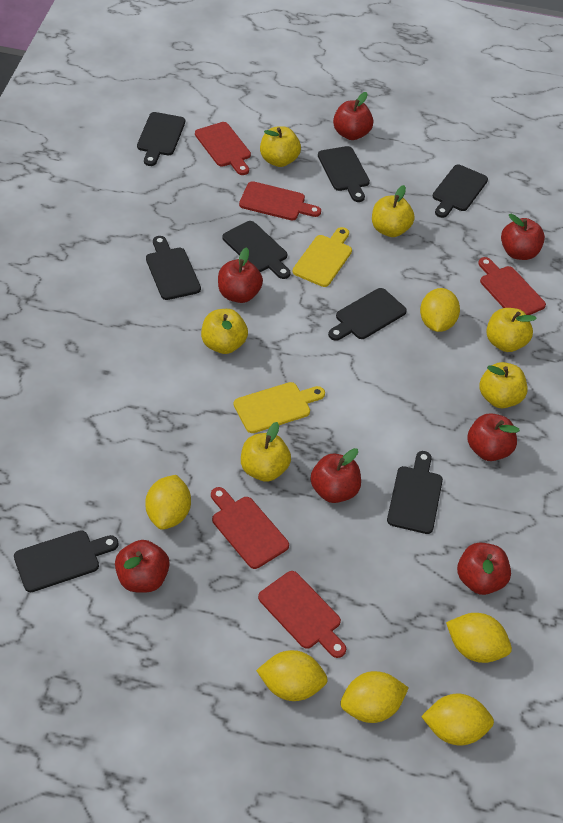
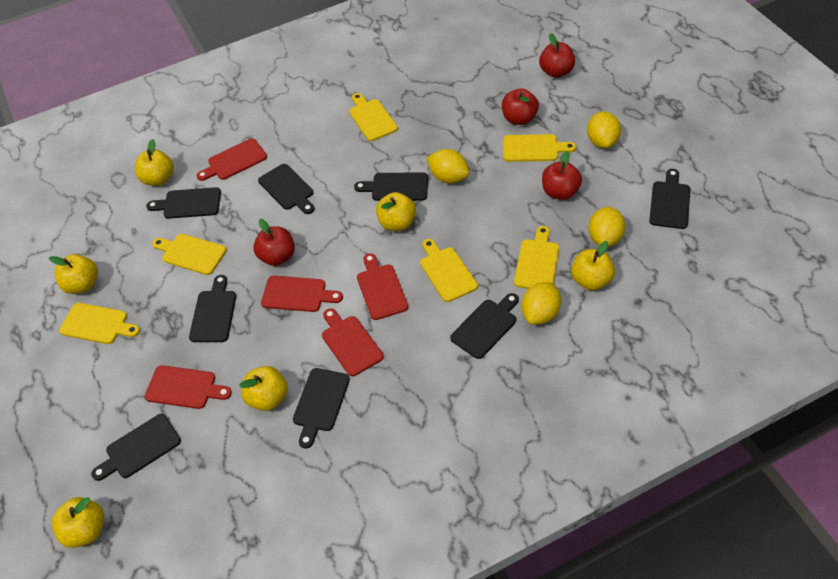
red apple: 7 -> 4
yellow cutting board: 2 -> 6
yellow lemon: 6 -> 4

